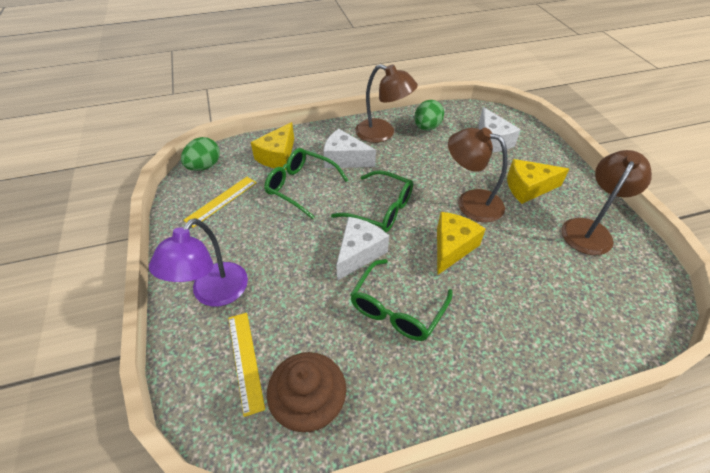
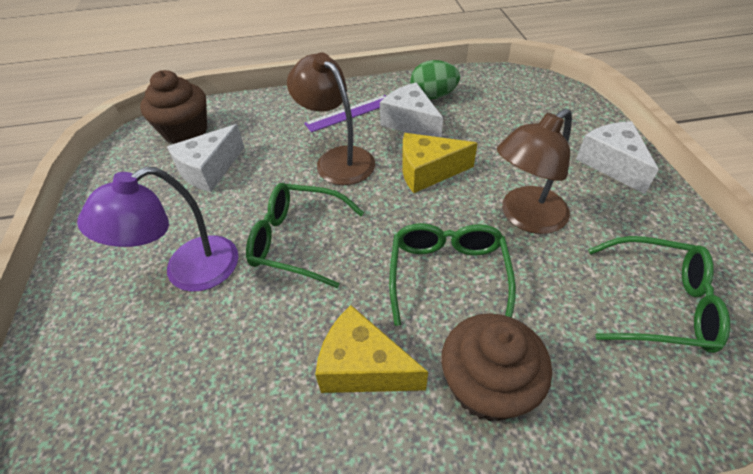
brown cupcake: 1 -> 2
brown lamp: 3 -> 2
green egg: 2 -> 1
purple ruler: 0 -> 1
yellow cheese: 3 -> 2
yellow ruler: 2 -> 0

